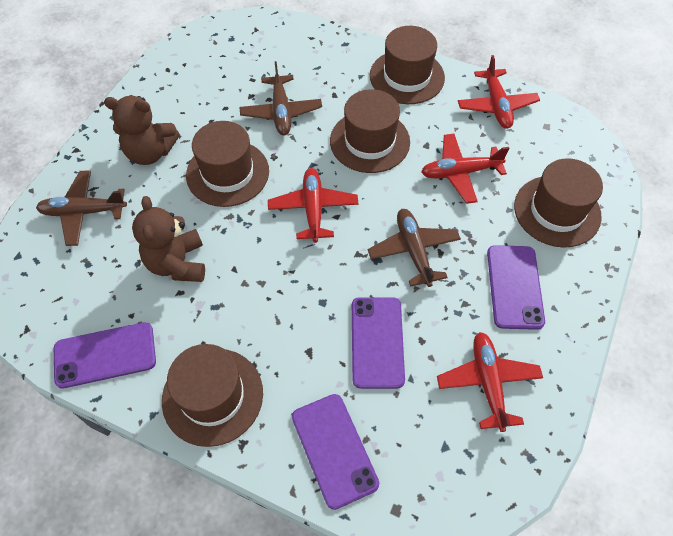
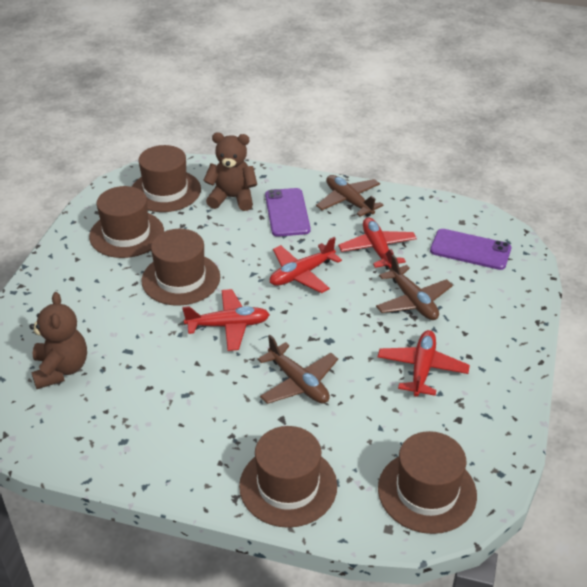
purple phone: 4 -> 2

